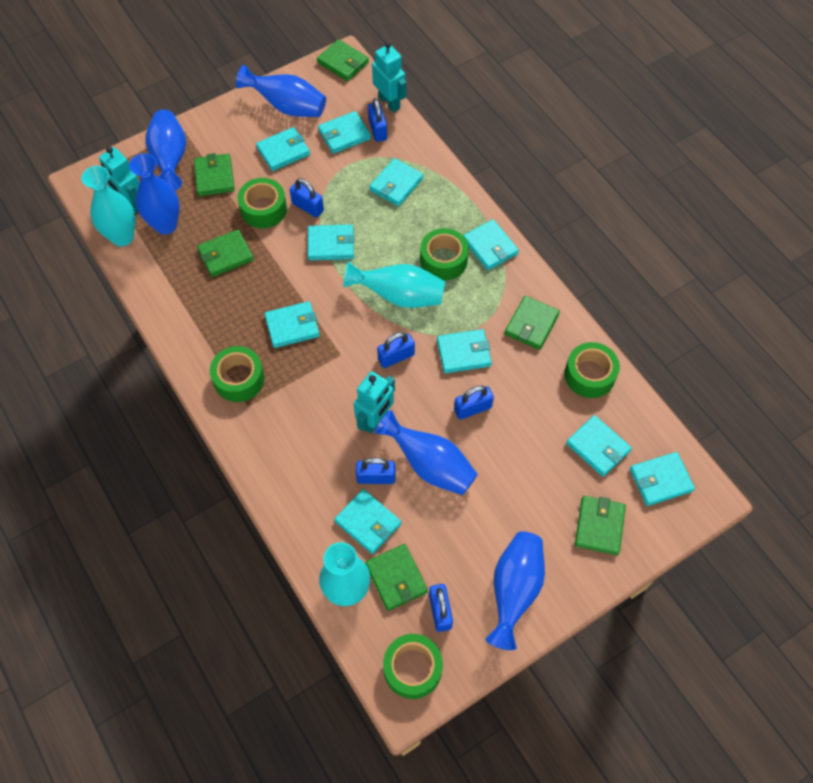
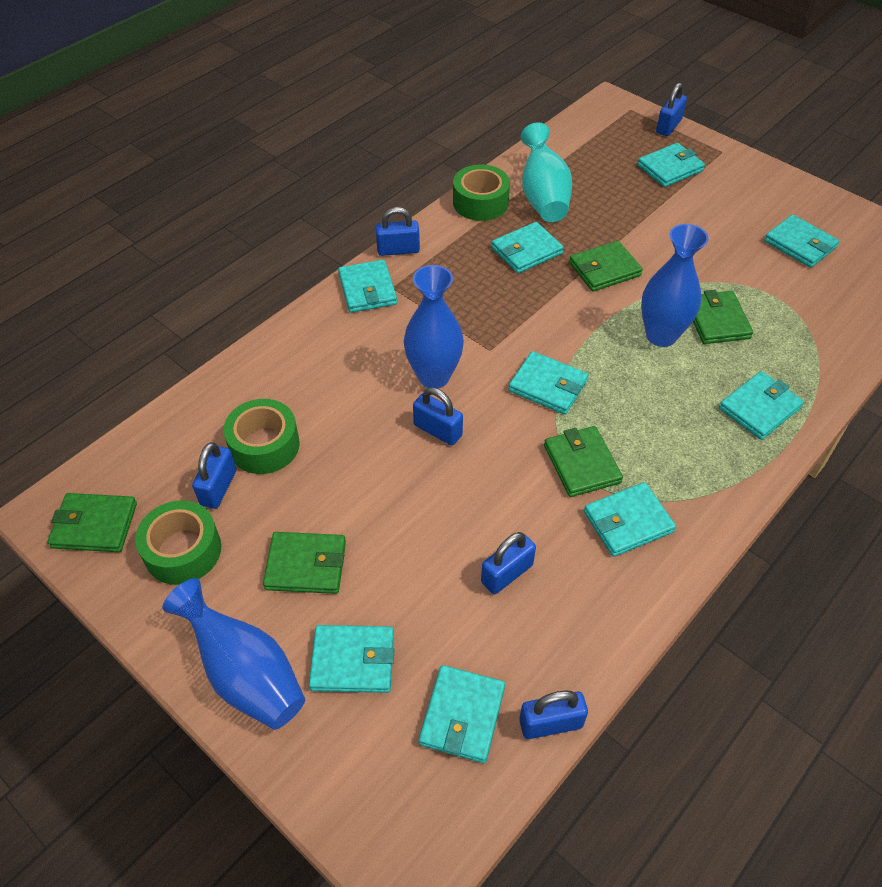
blue vase: 5 -> 3
green tape: 5 -> 3
green wallet: 6 -> 5
turquoise robot: 3 -> 0
turquoise vase: 3 -> 1
turquoise wallet: 10 -> 9

